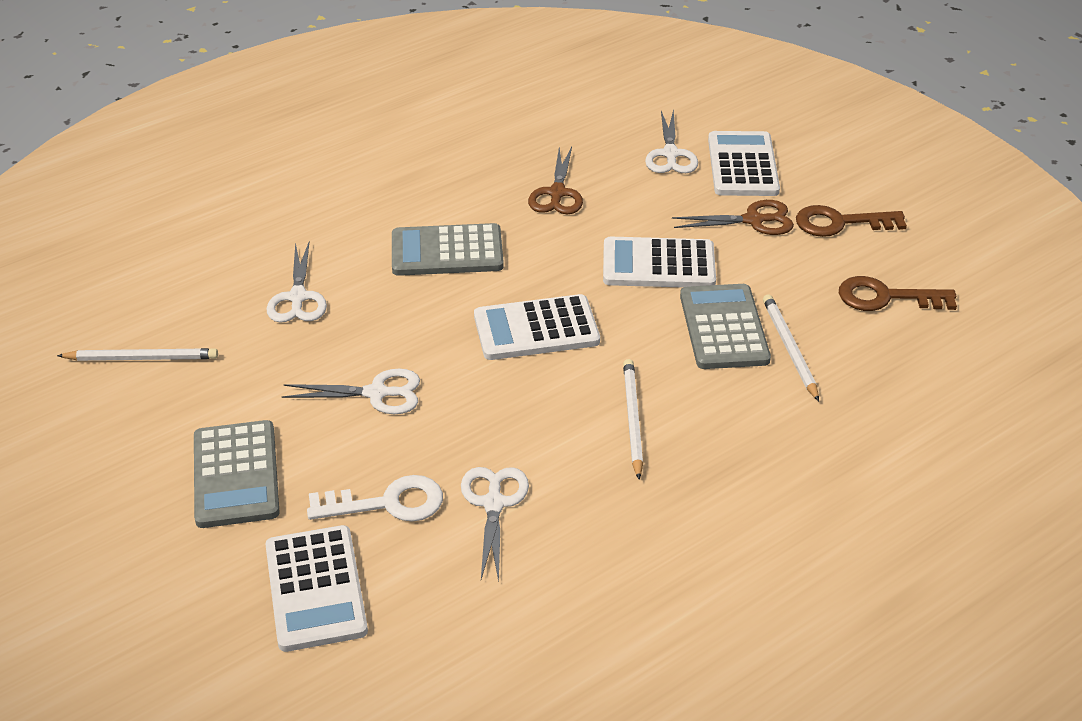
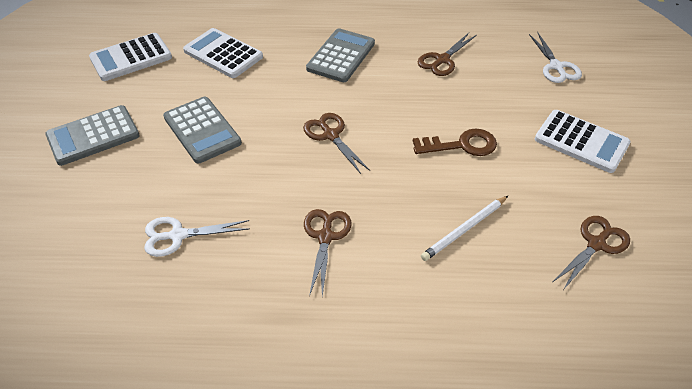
brown key: 2 -> 1
brown scissors: 2 -> 4
white calculator: 4 -> 3
white key: 1 -> 0
white pencil: 3 -> 1
white scissors: 4 -> 2

